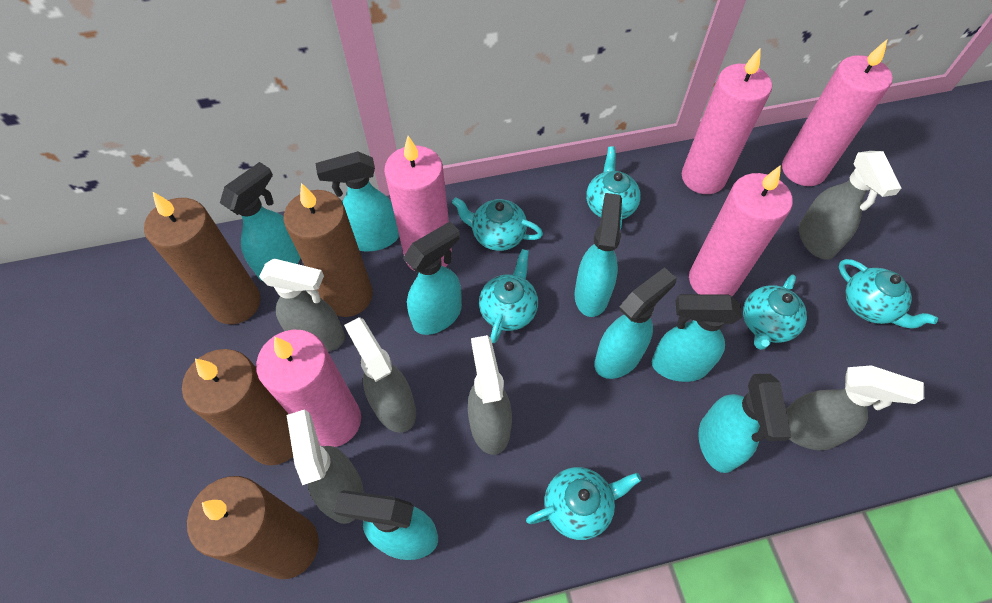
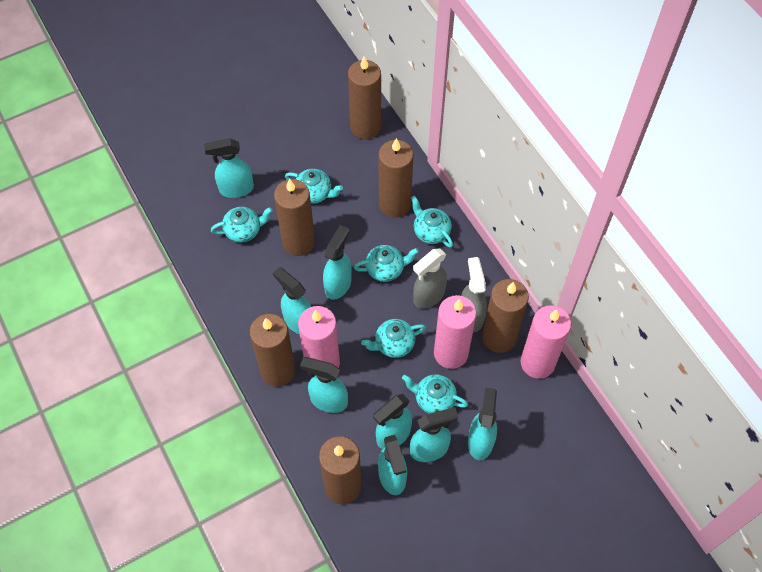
brown candle: 4 -> 6
grey spray bottle: 6 -> 2
pink candle: 5 -> 3

